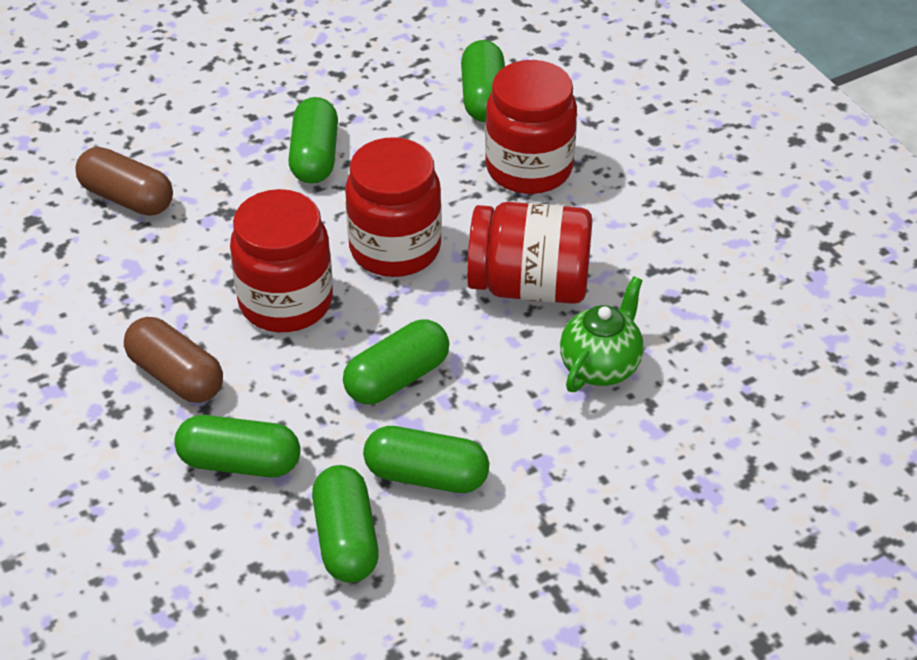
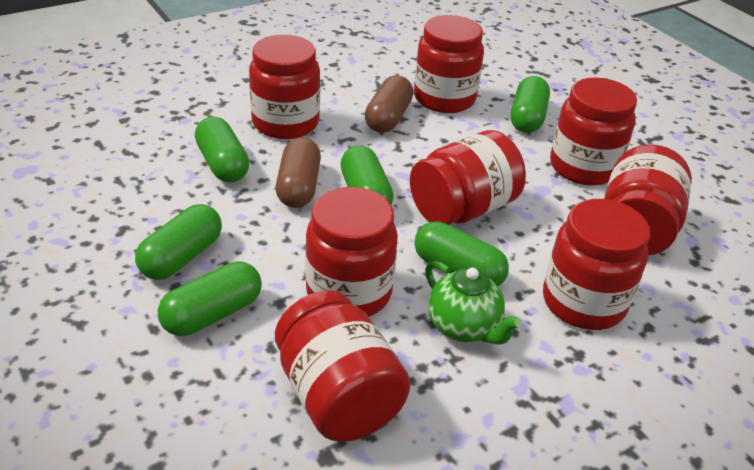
red jar: 4 -> 8

